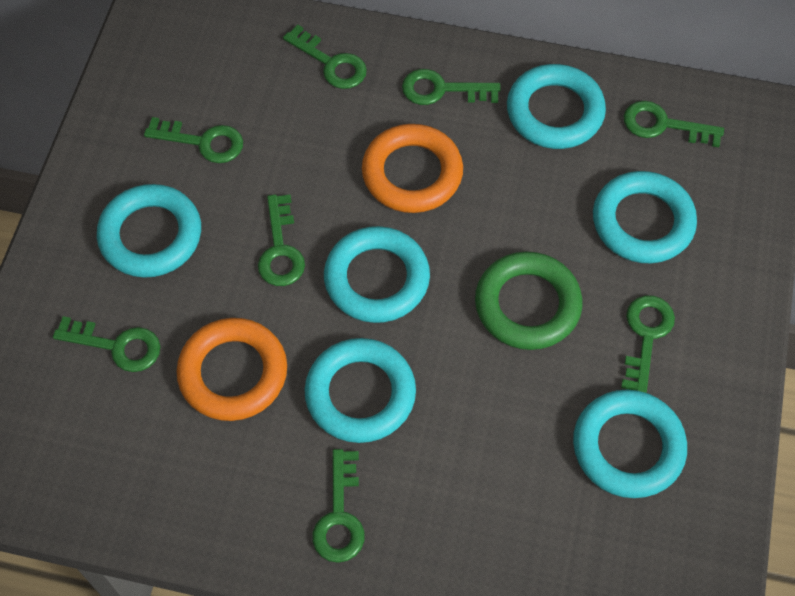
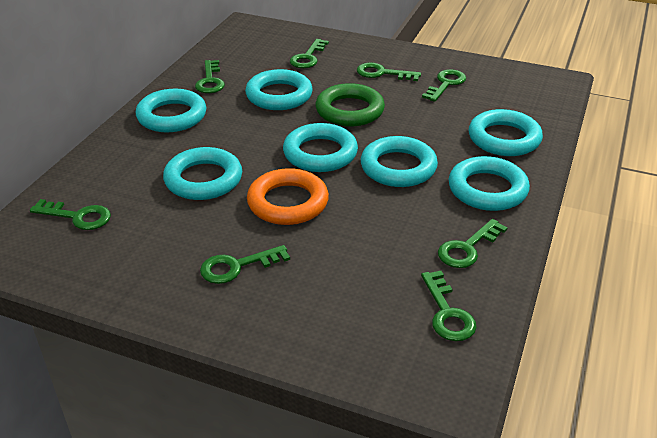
orange ring: 2 -> 1
turquoise ring: 6 -> 7

